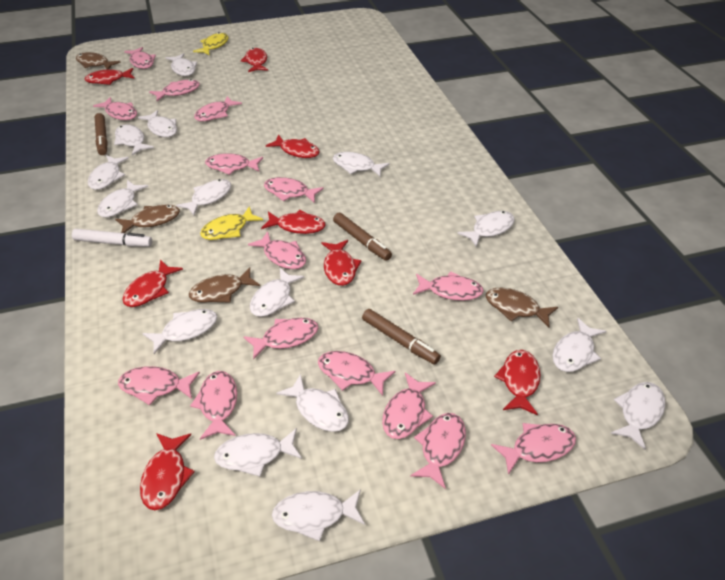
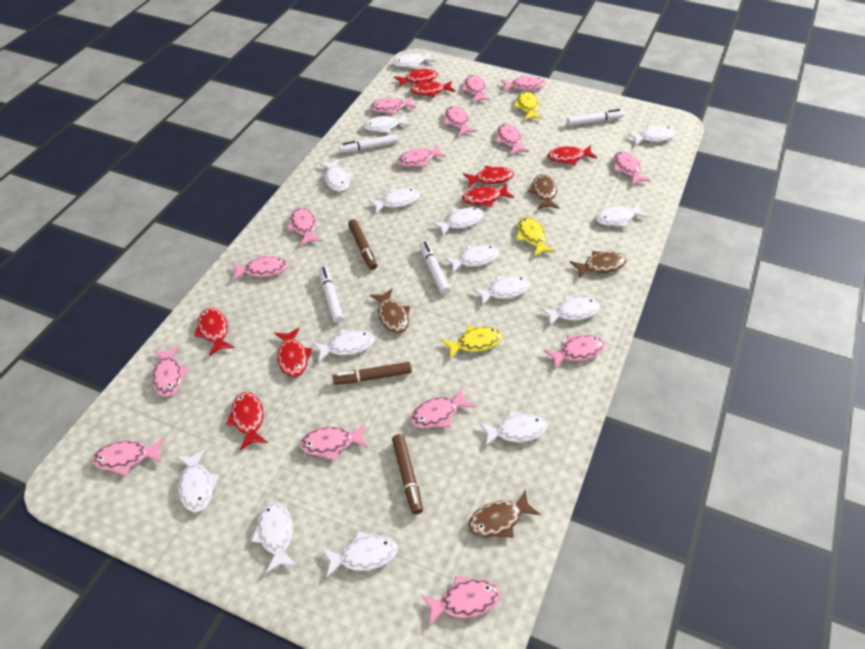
white marker: 1 -> 4
yellow fish: 2 -> 3

